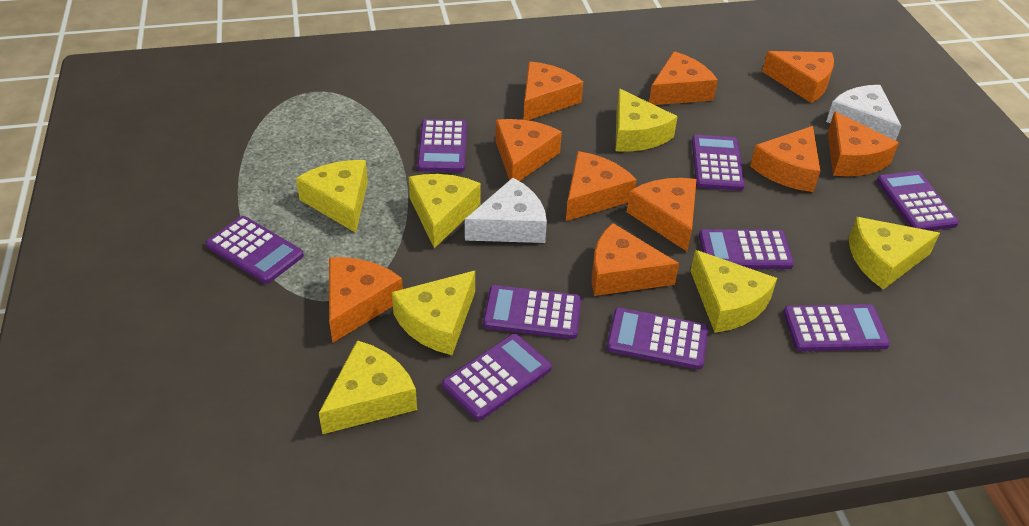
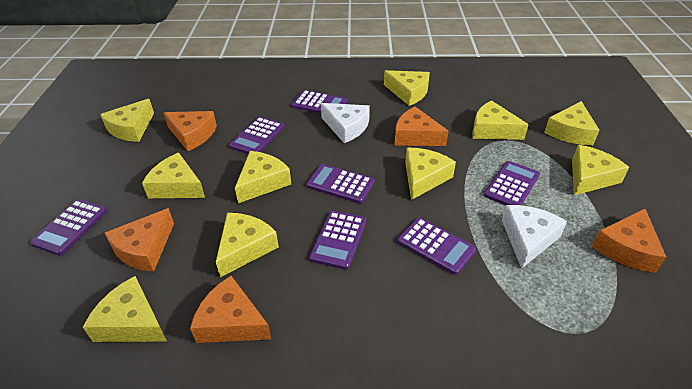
orange cheese: 10 -> 5
purple calculator: 9 -> 7
yellow cheese: 7 -> 10

